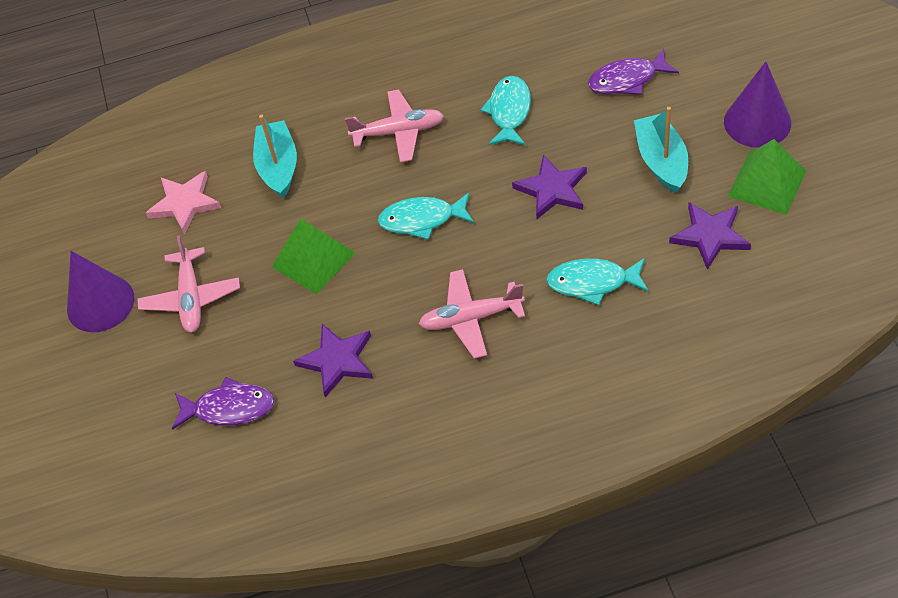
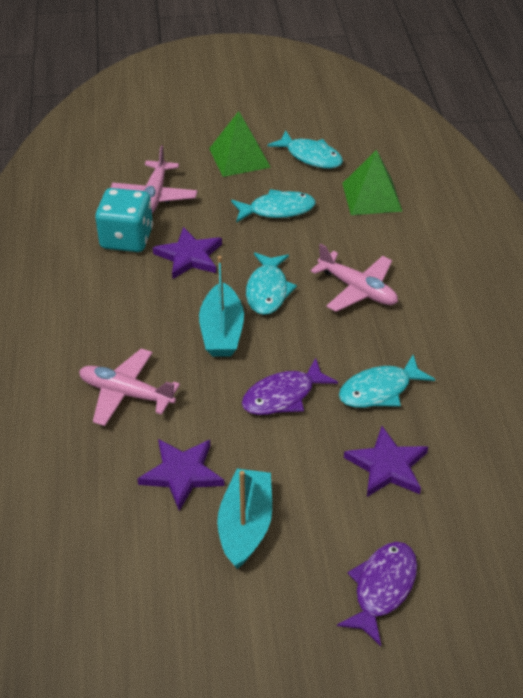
pink star: 1 -> 0
purple cone: 2 -> 0
turquoise dice: 0 -> 1
turquoise fish: 3 -> 4

